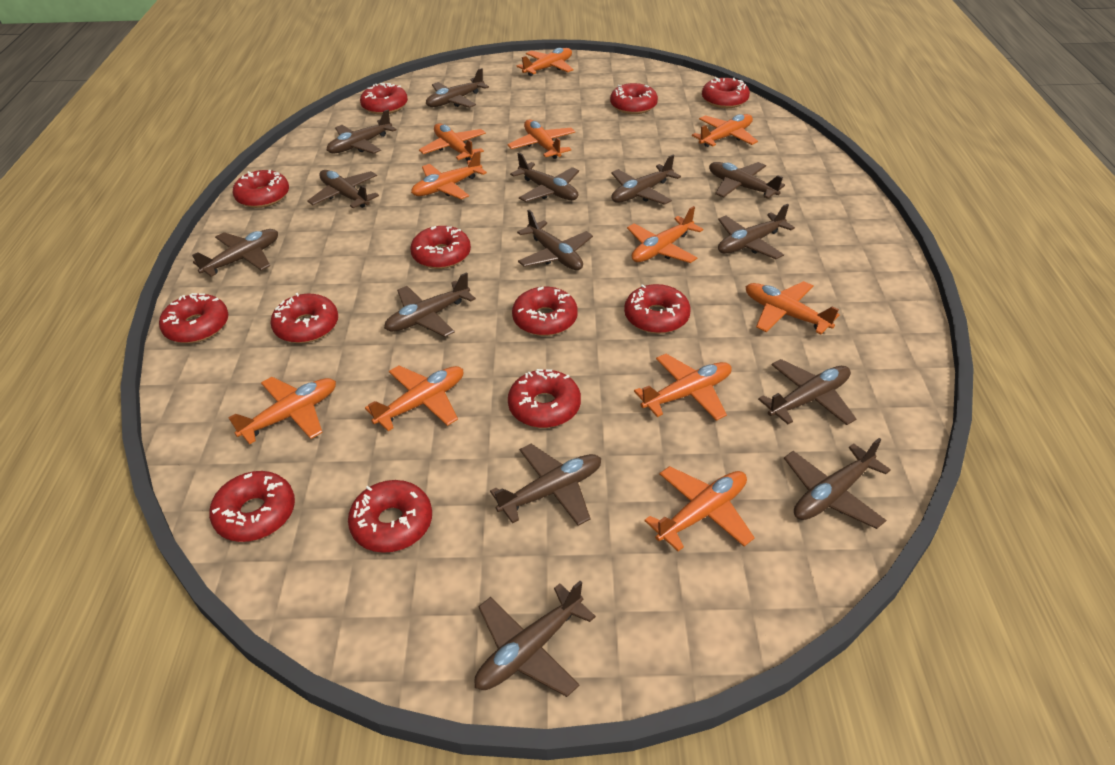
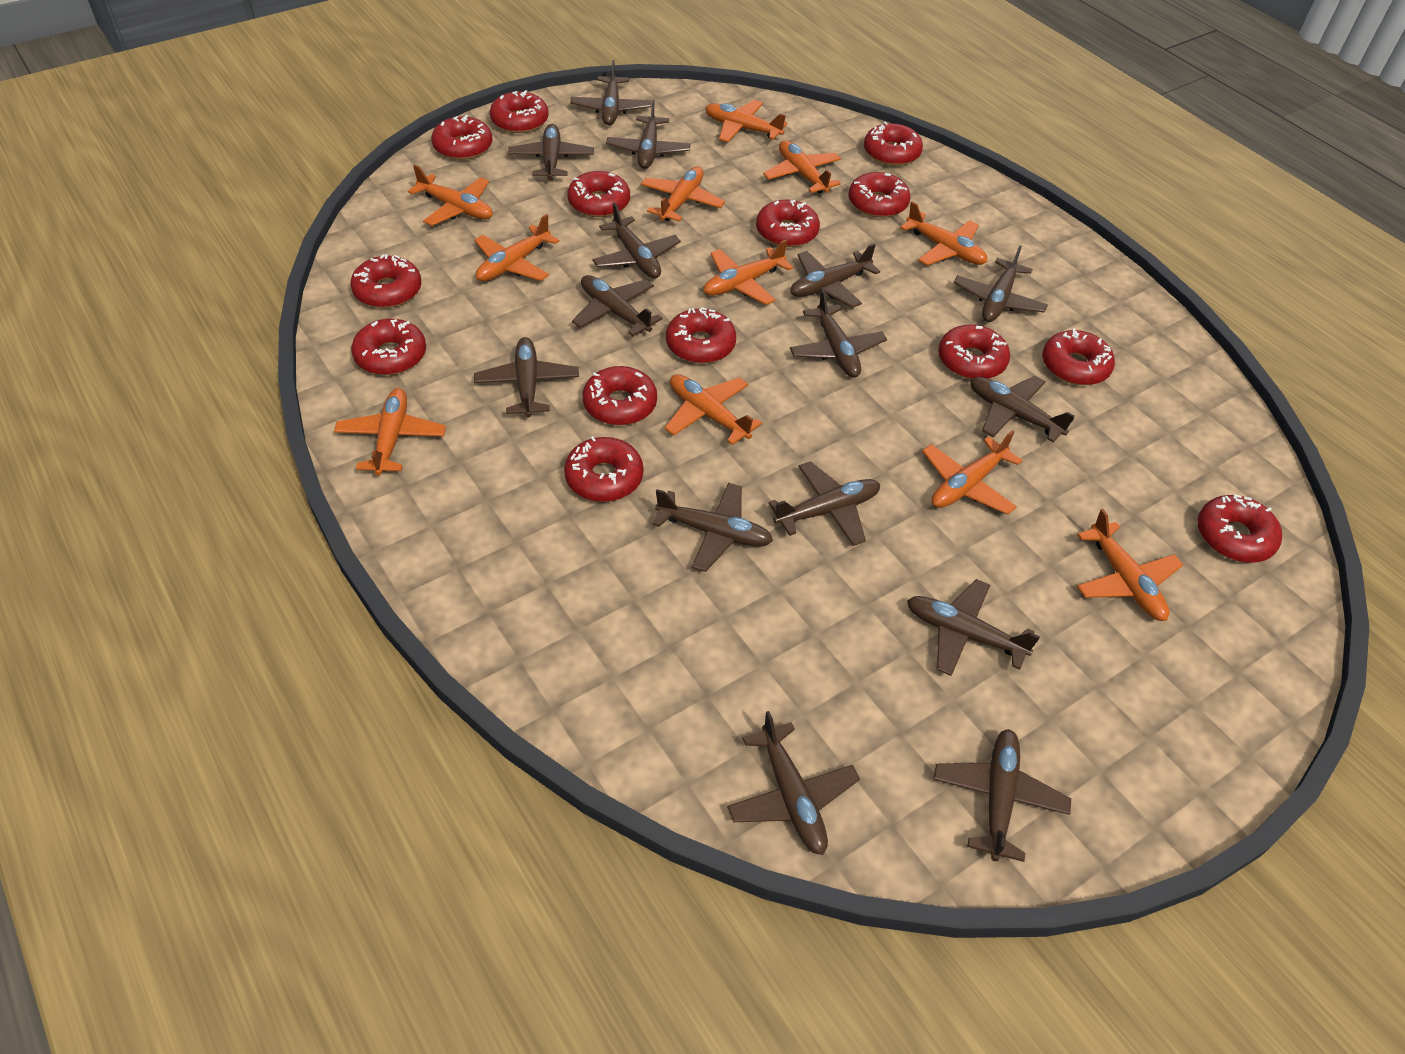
brown plane: 14 -> 15
red donut: 12 -> 14

